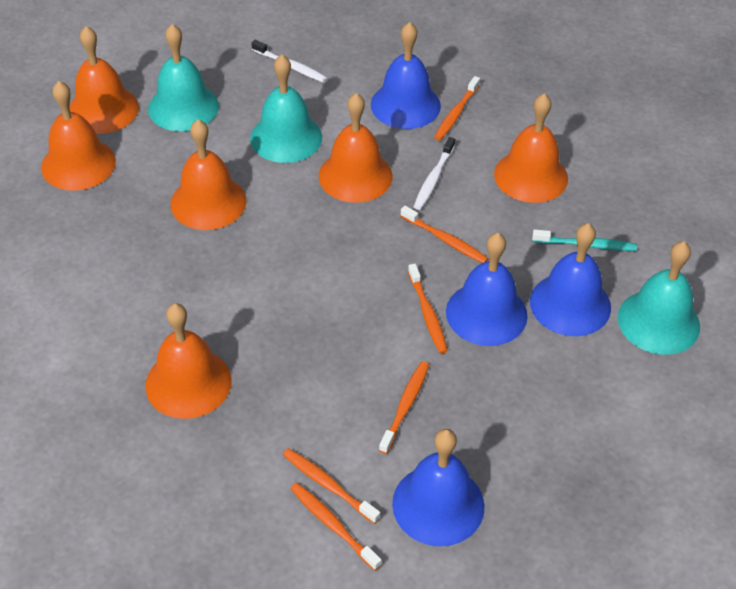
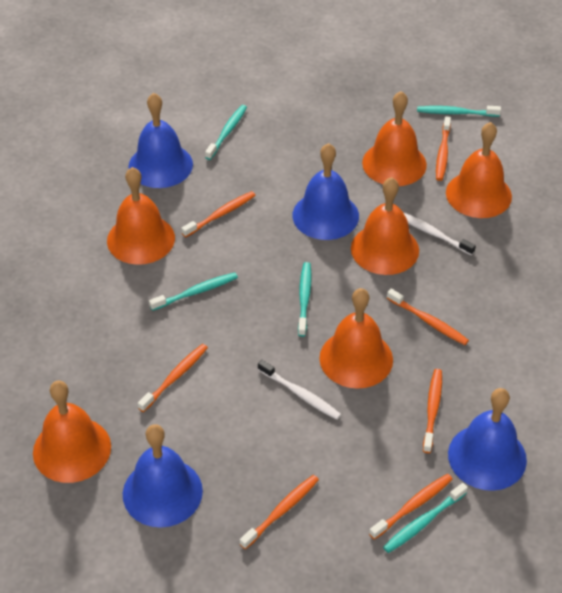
orange toothbrush: 6 -> 7
turquoise bell: 3 -> 0
turquoise toothbrush: 1 -> 5

